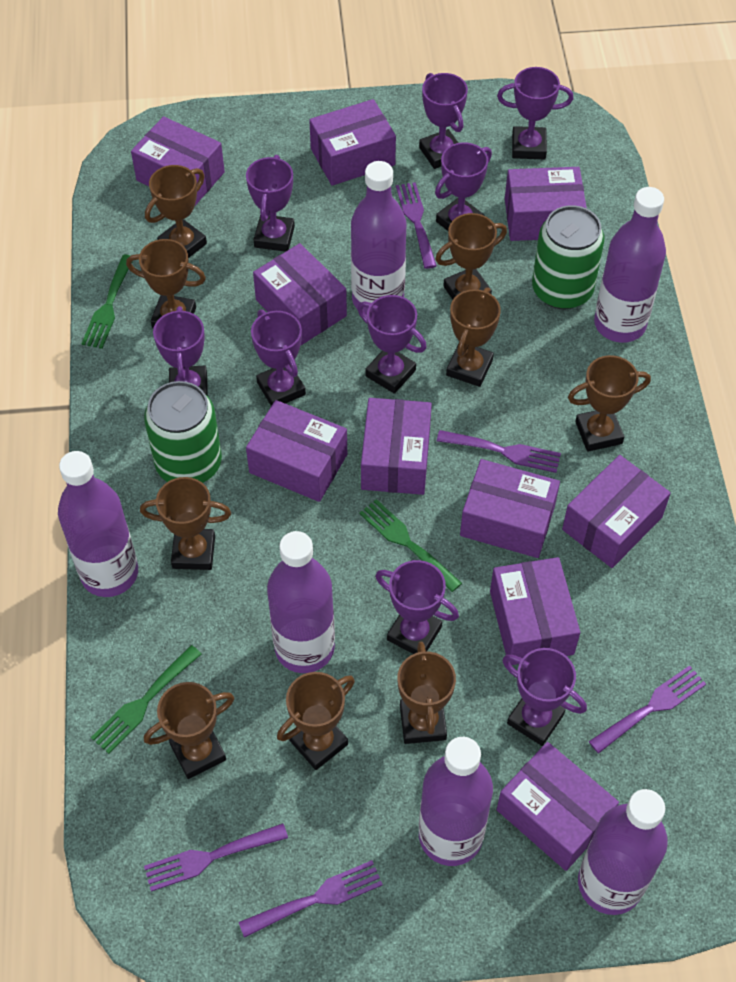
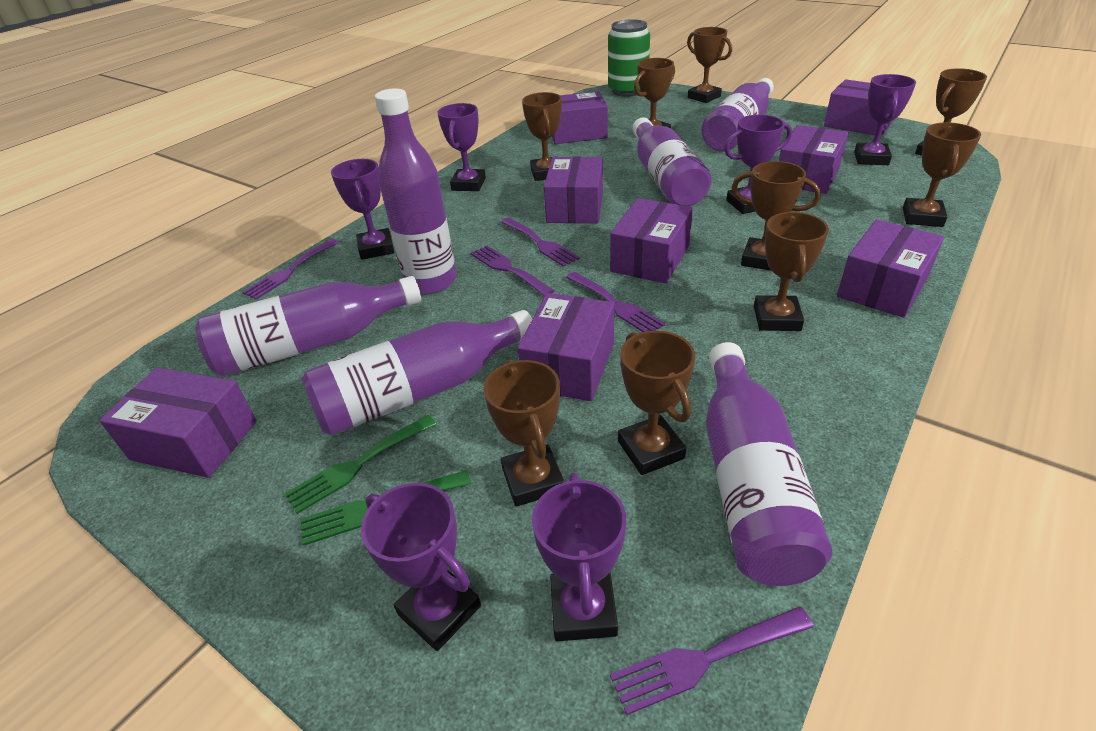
green can: 2 -> 1
green fork: 3 -> 2
purple box: 10 -> 8
purple trophy: 9 -> 6

